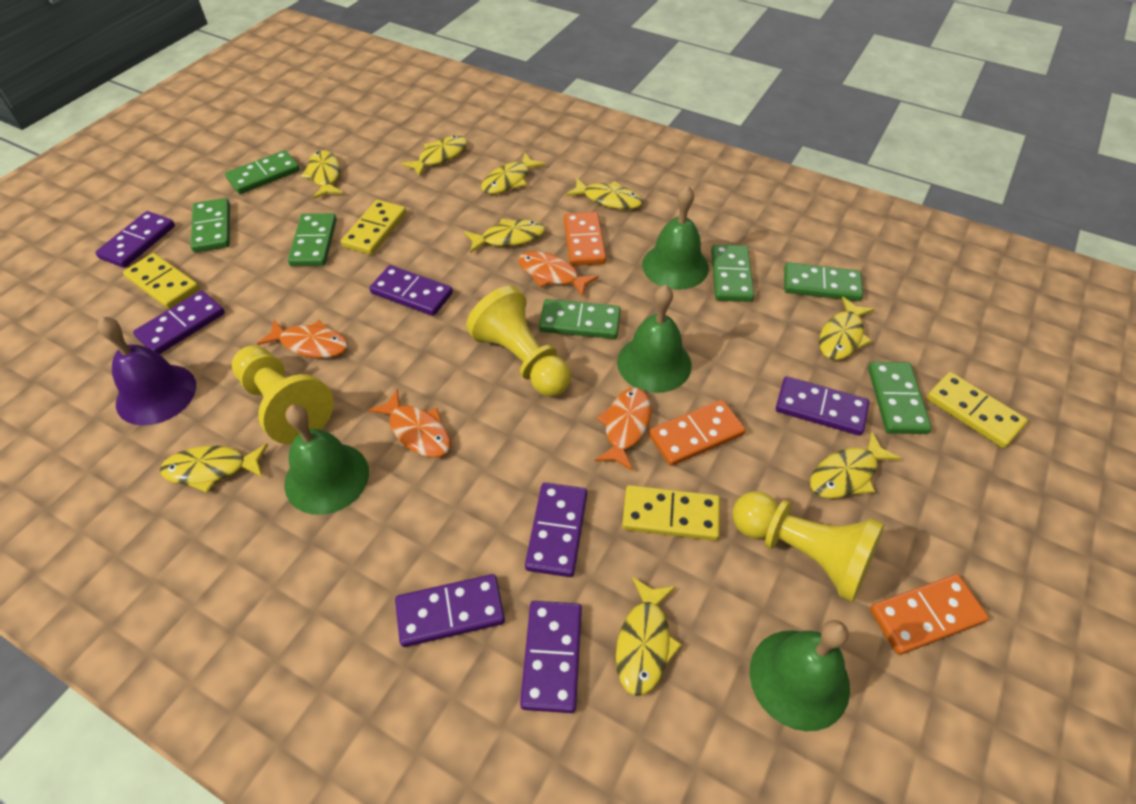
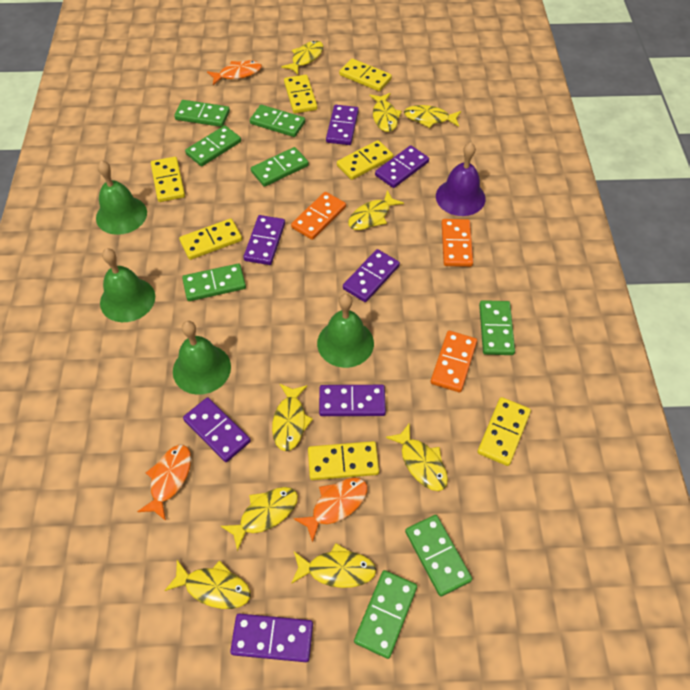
green domino: 7 -> 8
orange fish: 4 -> 3
yellow domino: 4 -> 7
yellow pawn: 3 -> 0

